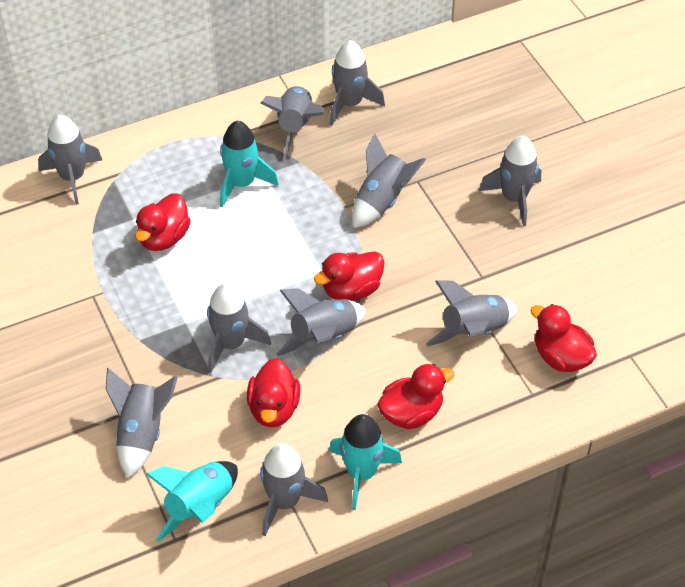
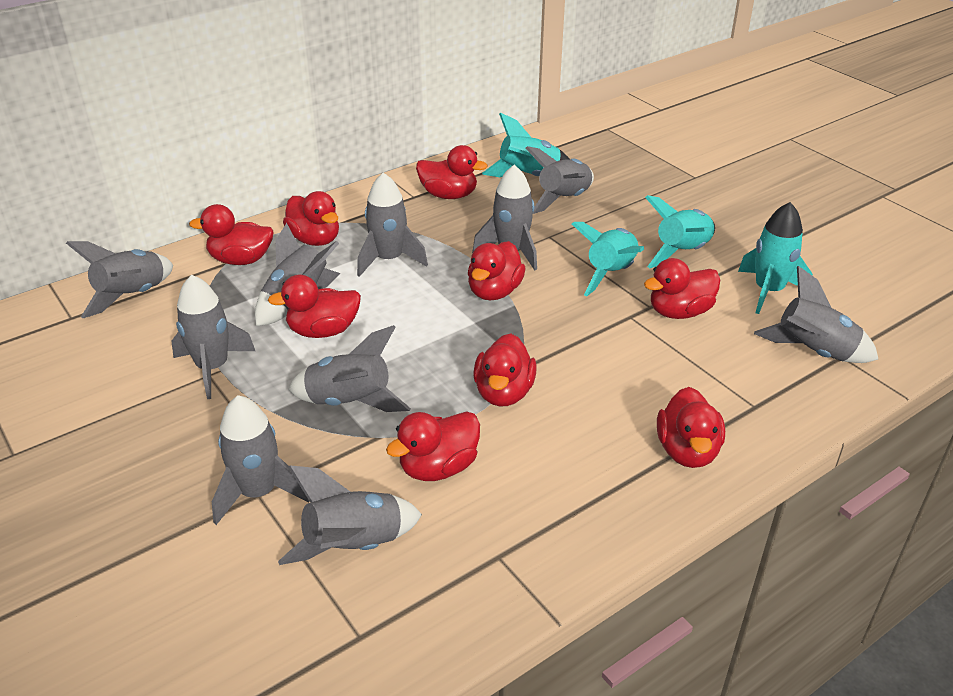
red duck: 5 -> 9
turquoise rocket: 3 -> 4

